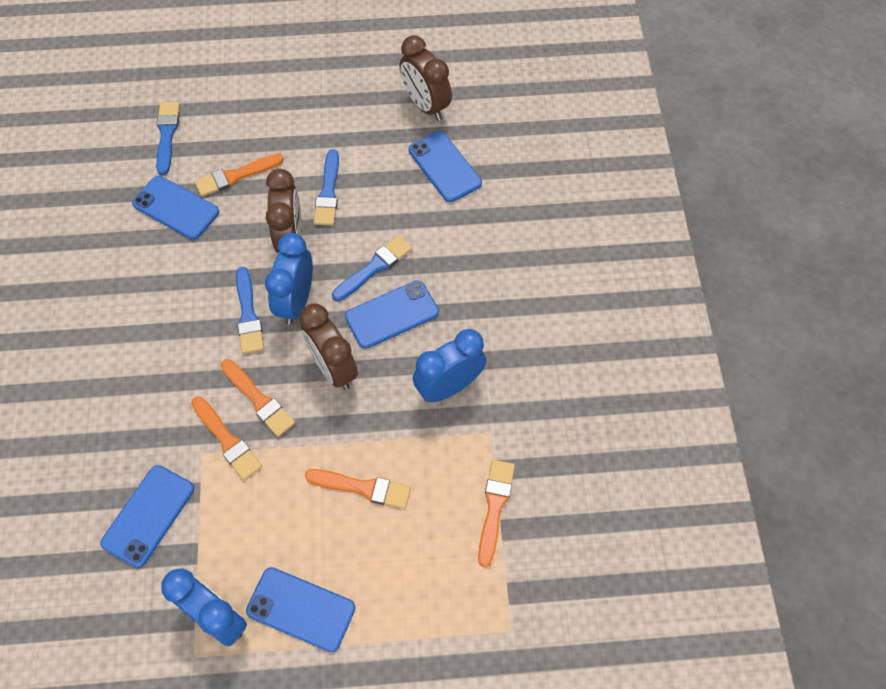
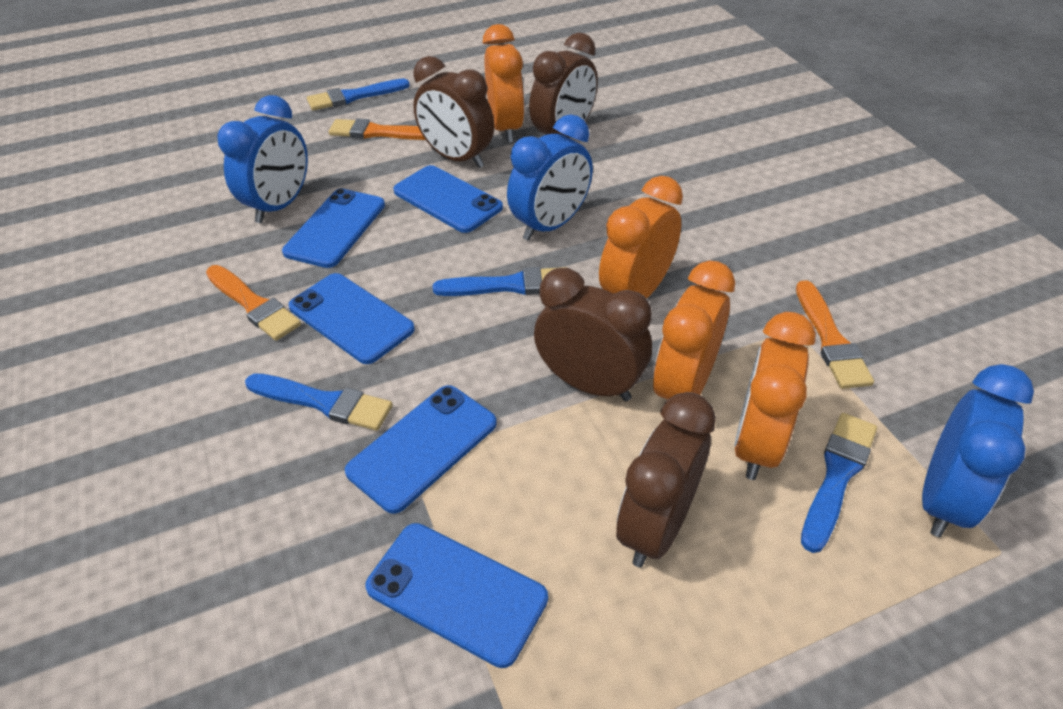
brown clock: 3 -> 4
orange brush: 5 -> 3
orange clock: 0 -> 4

